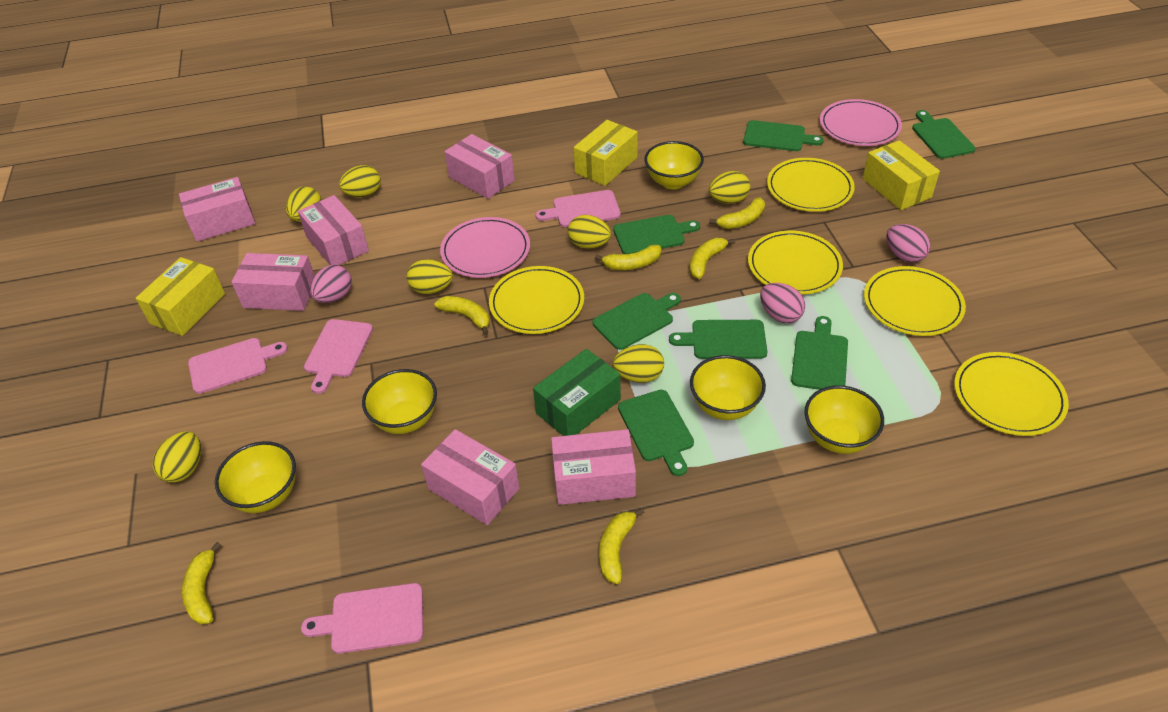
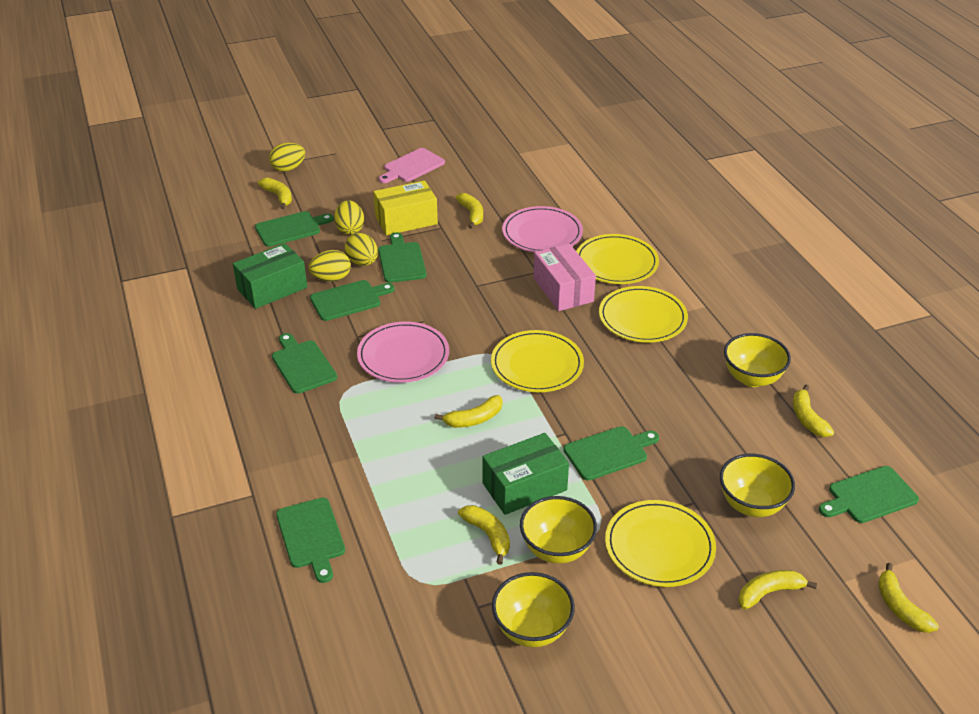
green box: 1 -> 2
pink box: 6 -> 1
pink cutting board: 4 -> 1
pink egg: 3 -> 0
yellow banana: 6 -> 7
yellow bowl: 5 -> 4
yellow box: 3 -> 1
yellow egg: 7 -> 4
yellow plate: 5 -> 4

